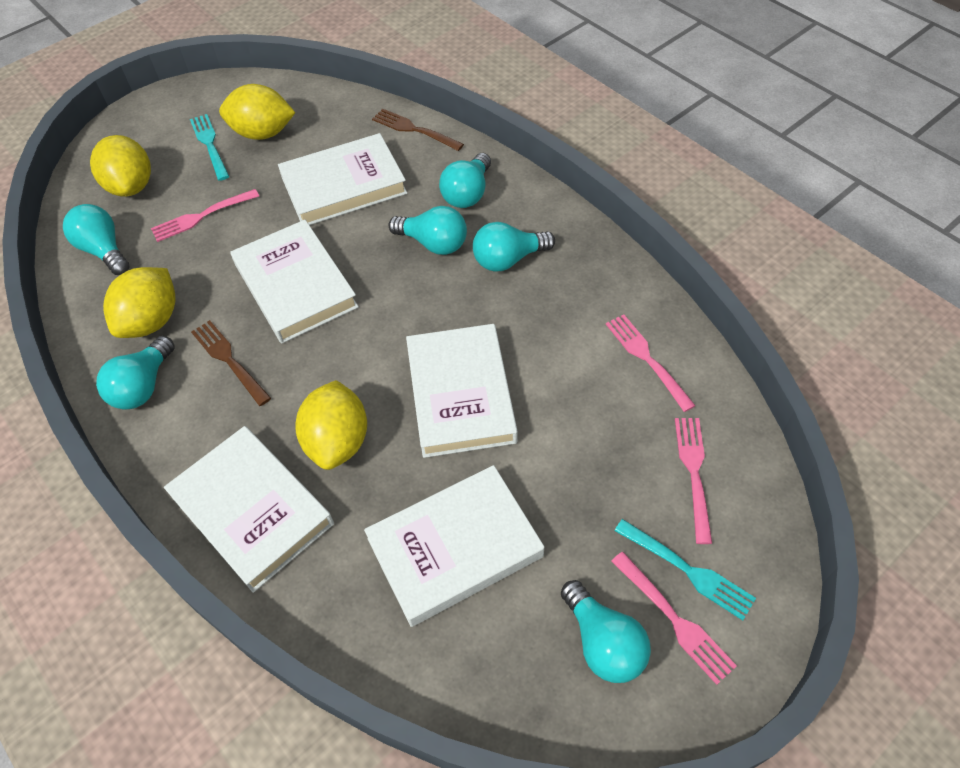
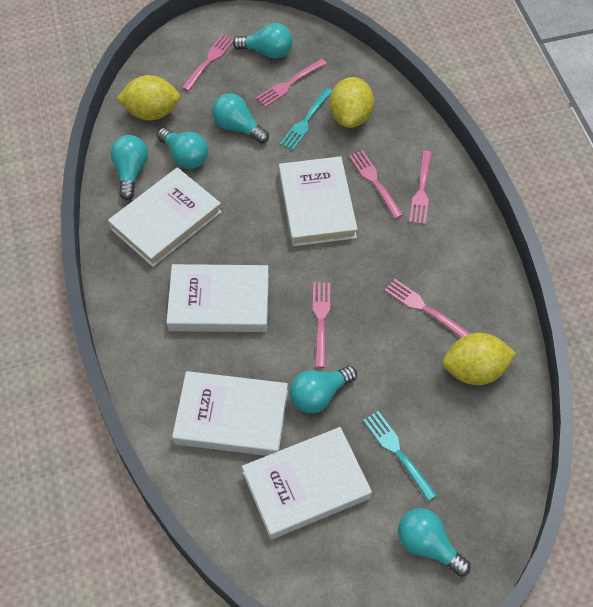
brown fork: 2 -> 0
pink fork: 4 -> 6
yellow lemon: 4 -> 3

